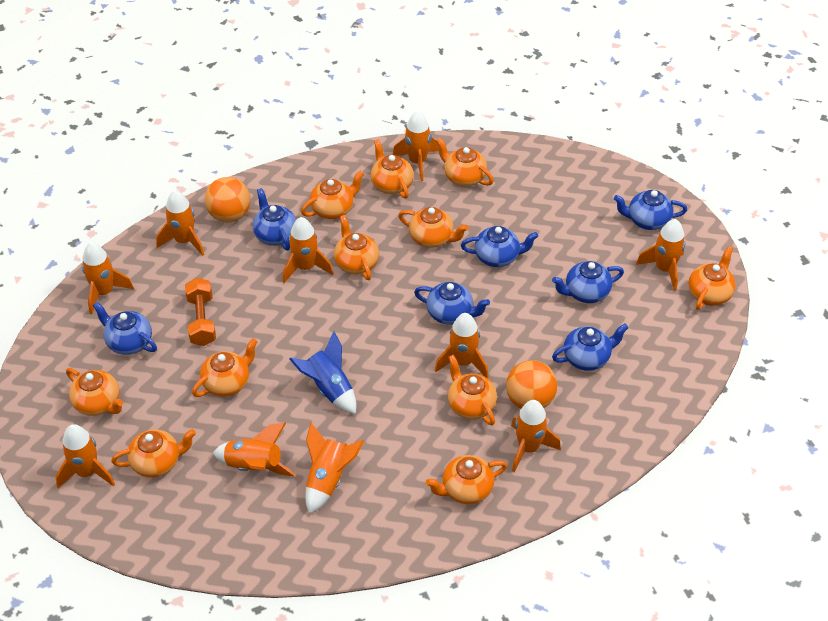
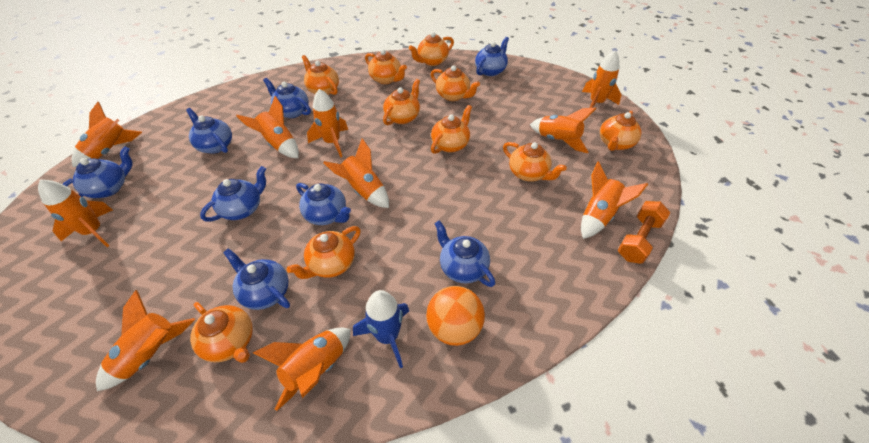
blue teapot: 7 -> 8
orange ball: 2 -> 1
orange teapot: 11 -> 10

